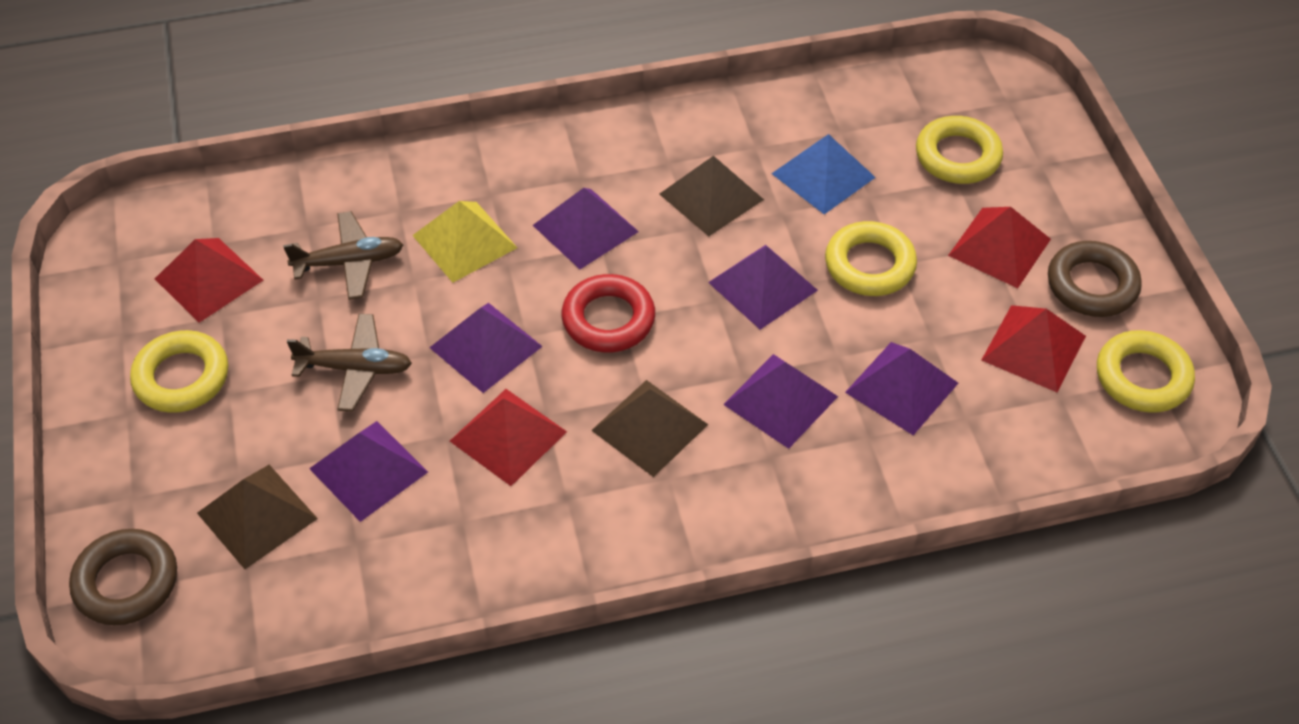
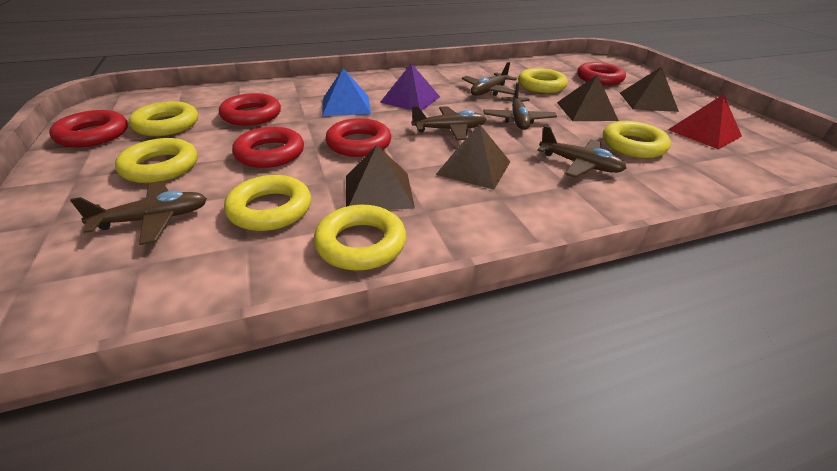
brown plane: 2 -> 5
brown pyramid: 3 -> 4
brown ring: 2 -> 0
purple pyramid: 6 -> 1
red pyramid: 4 -> 1
red ring: 1 -> 5
yellow pyramid: 1 -> 0
yellow ring: 4 -> 6

